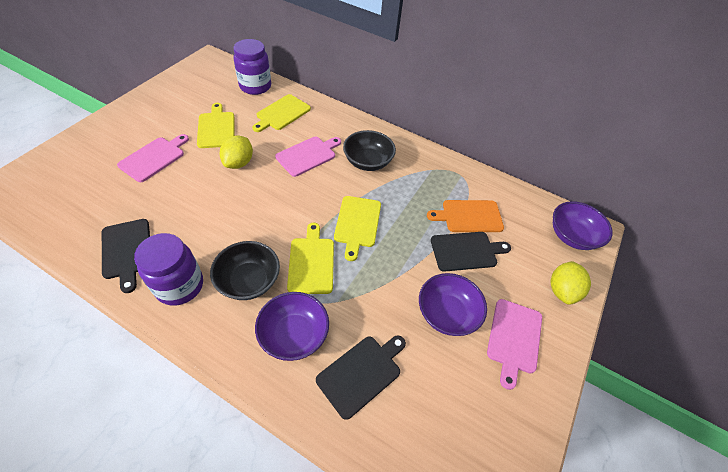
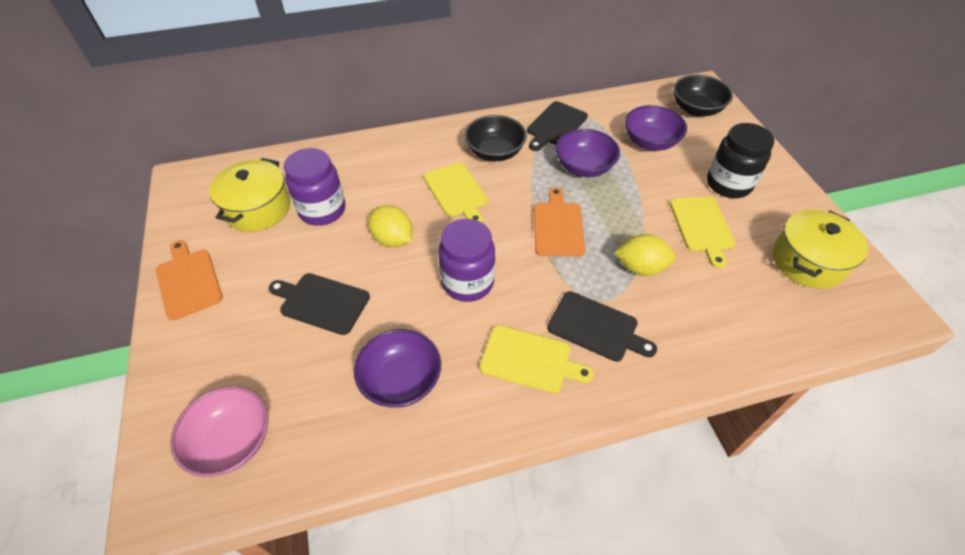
black jar: 0 -> 1
orange cutting board: 1 -> 2
pink bowl: 0 -> 1
pink cutting board: 3 -> 0
yellow cutting board: 4 -> 3
yellow pot: 0 -> 2

